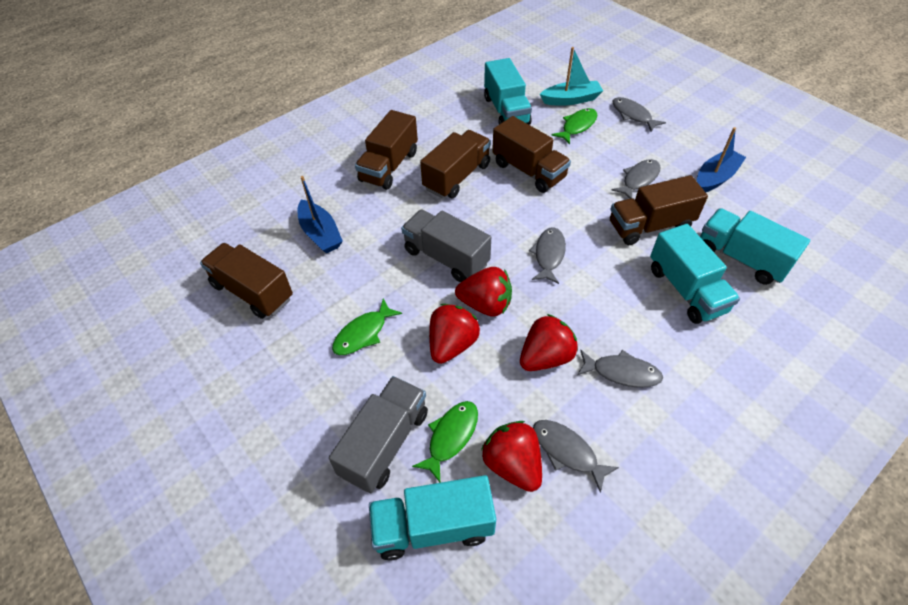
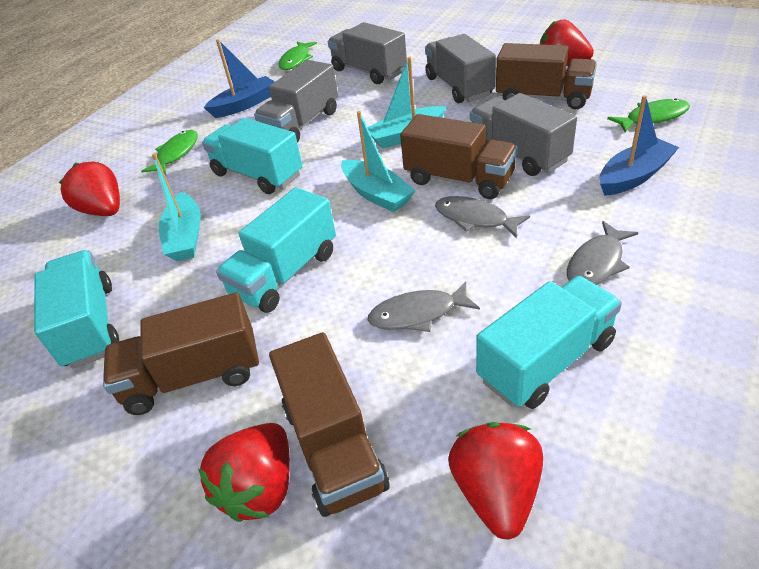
brown truck: 5 -> 4
grey fish: 5 -> 3
grey truck: 2 -> 4
turquoise boat: 1 -> 3

